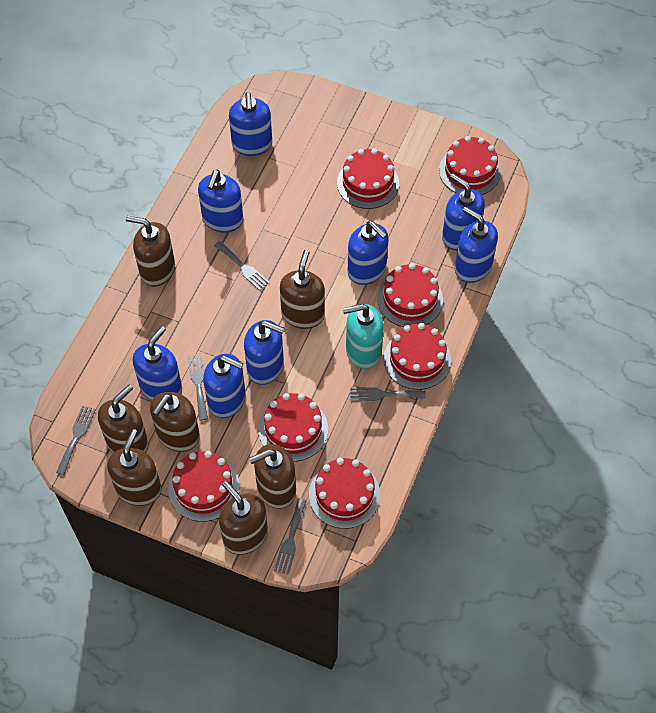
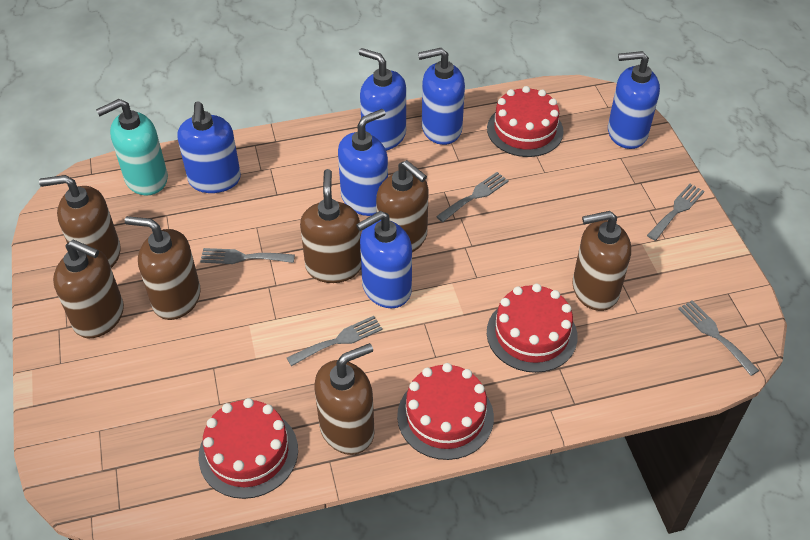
blue soap dispenser: 8 -> 6
red cake: 7 -> 4

